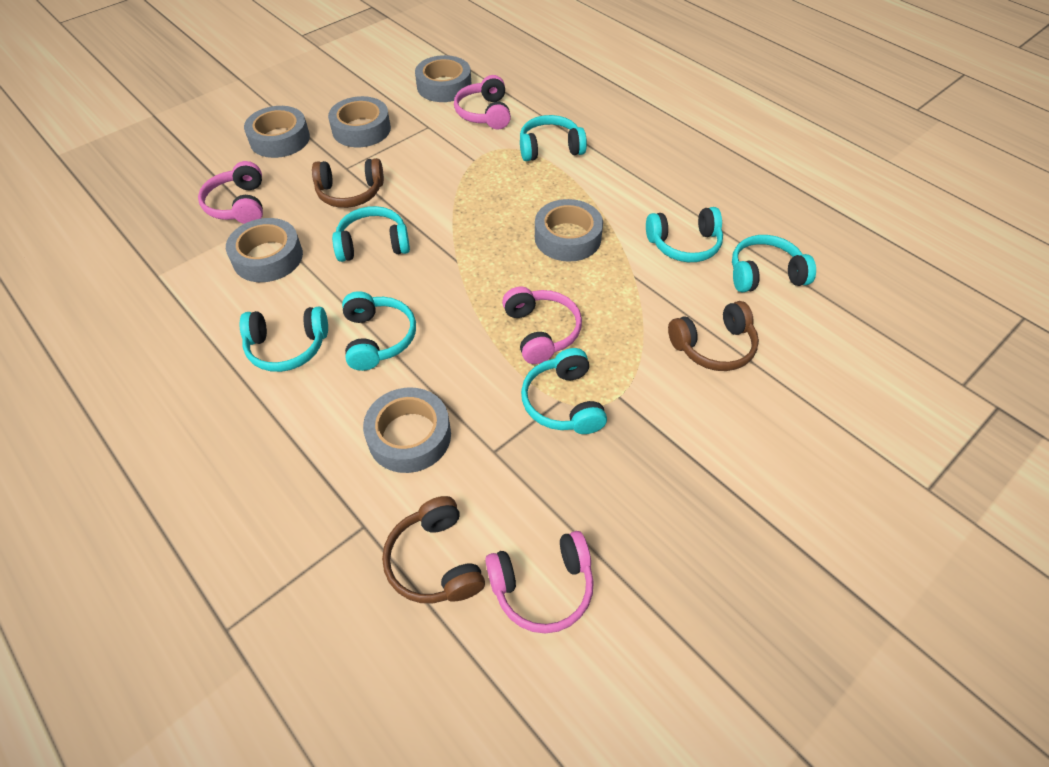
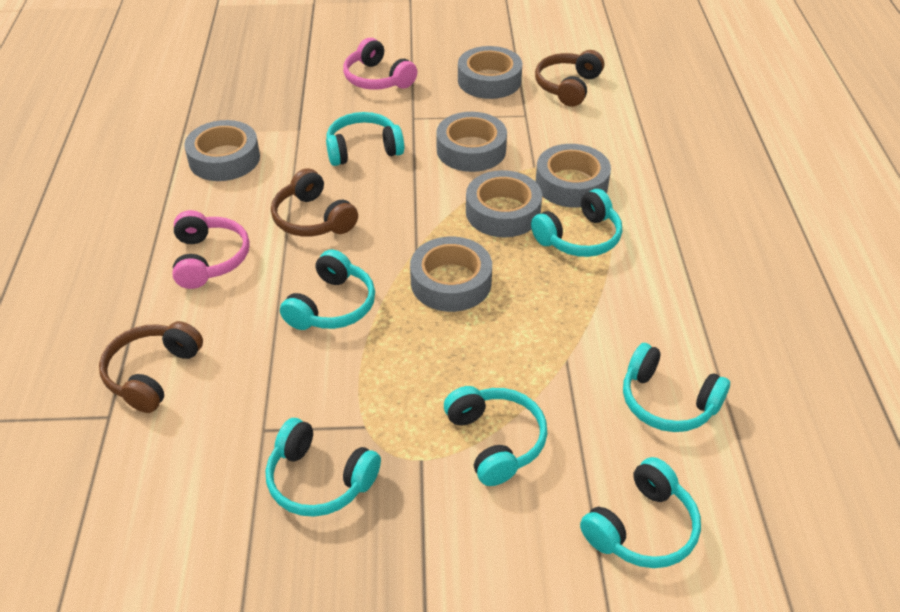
pink headphones: 4 -> 2

